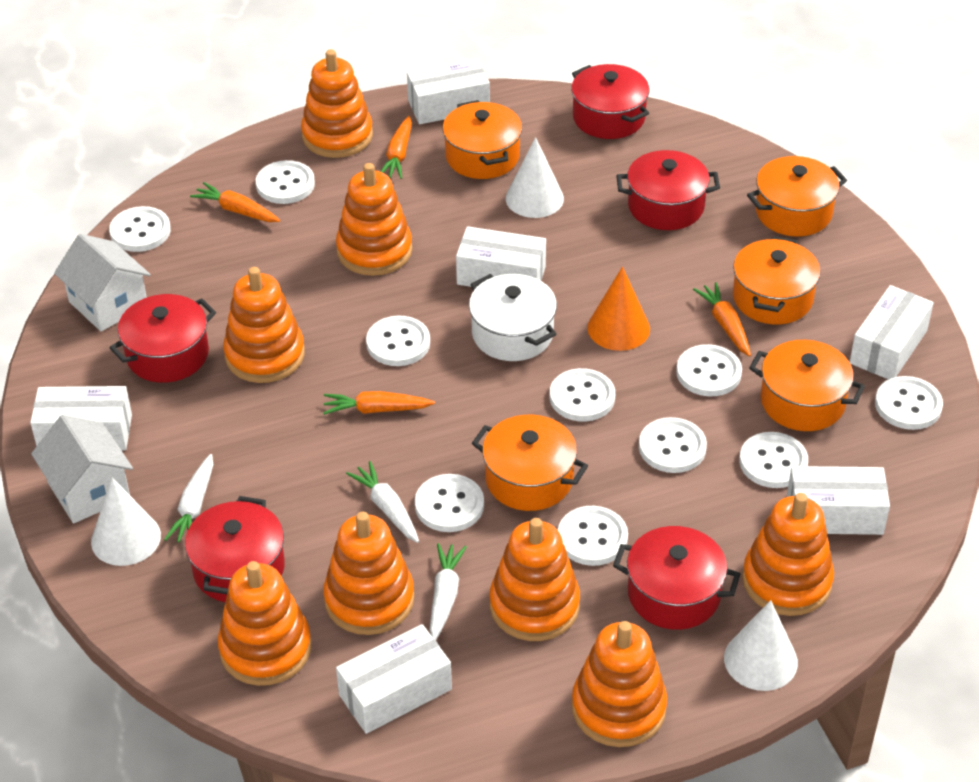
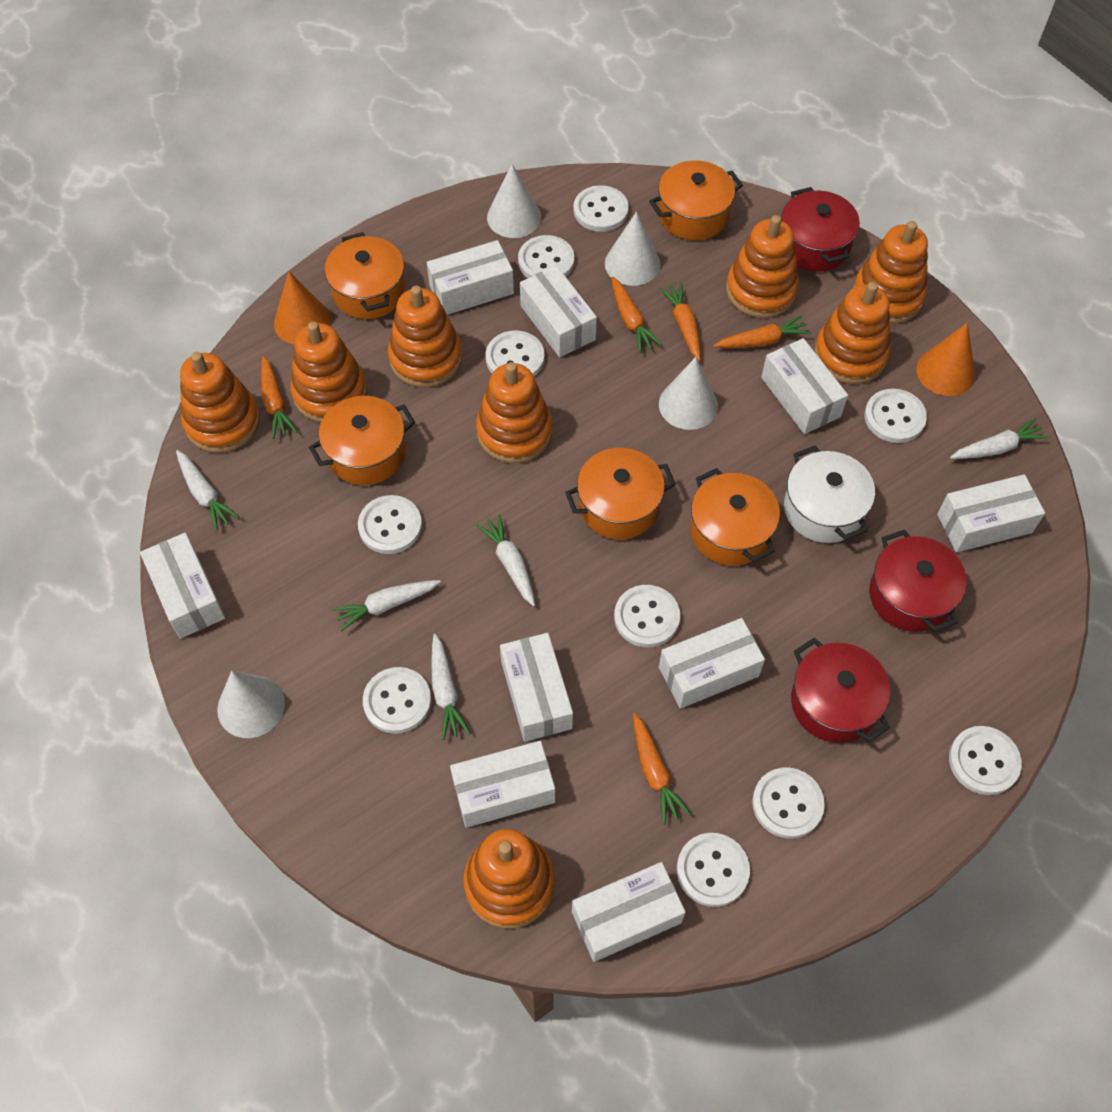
orange carrot: 4 -> 5
orange cone: 1 -> 2
red pot: 5 -> 3
white box: 6 -> 9
white carrot: 3 -> 5
white cone: 3 -> 4
white house: 2 -> 0

